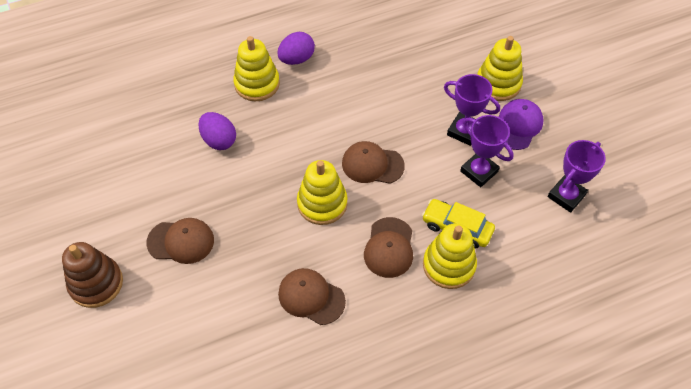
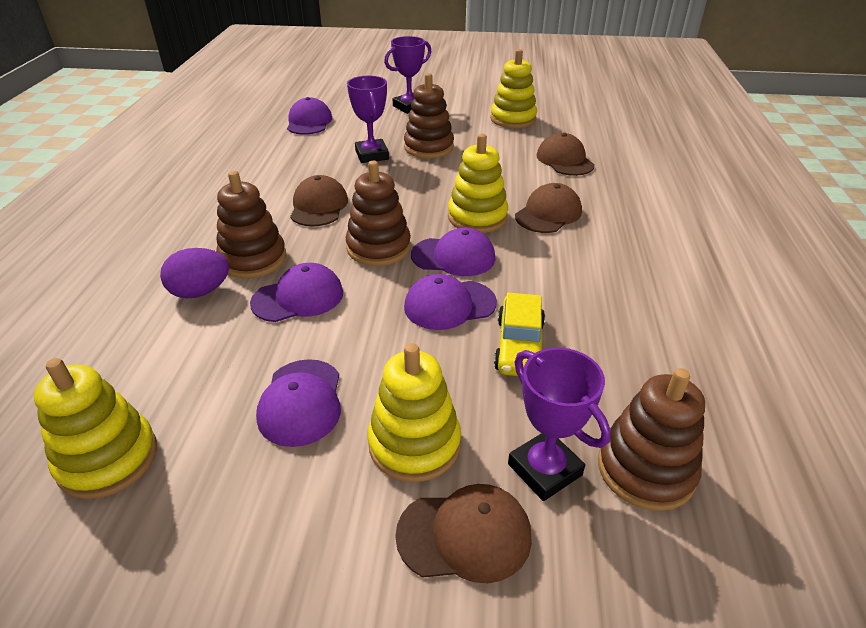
brown stacking toy: 1 -> 4
purple cap: 1 -> 5
purple egg: 2 -> 1

